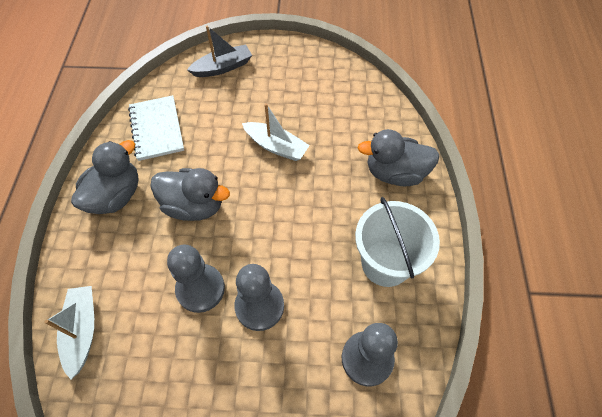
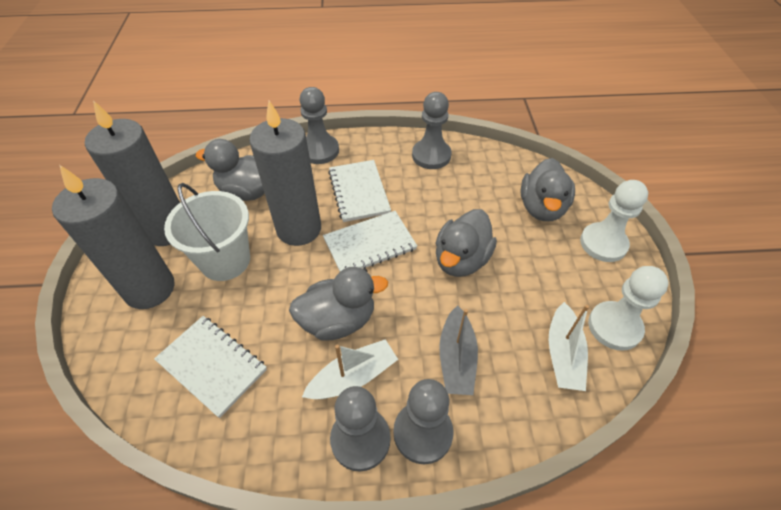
grey candle: 0 -> 3
grey duck: 3 -> 4
grey pawn: 3 -> 4
white notebook: 1 -> 3
white pawn: 0 -> 2

